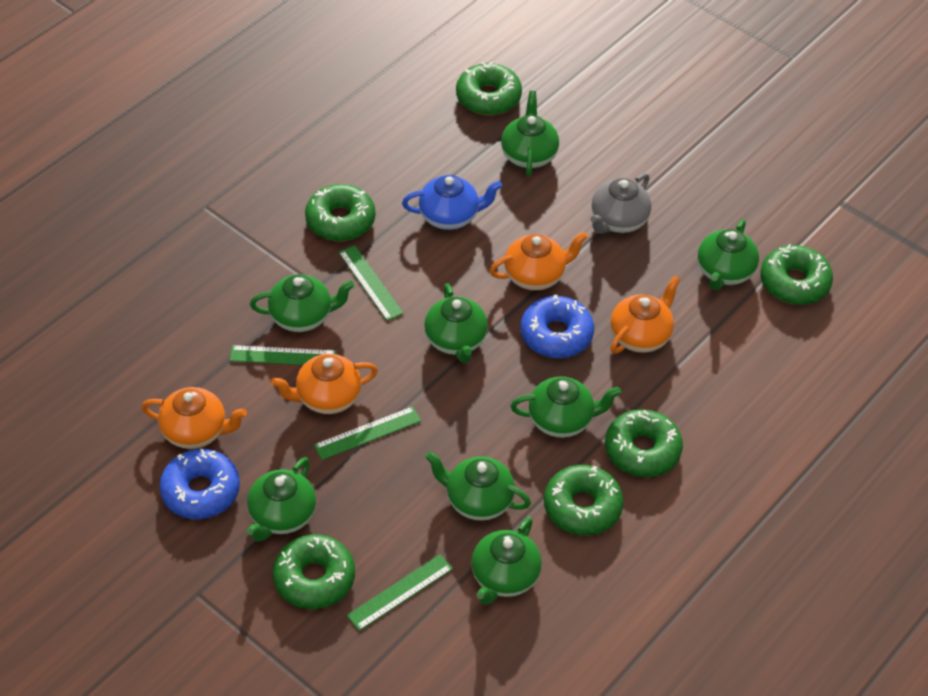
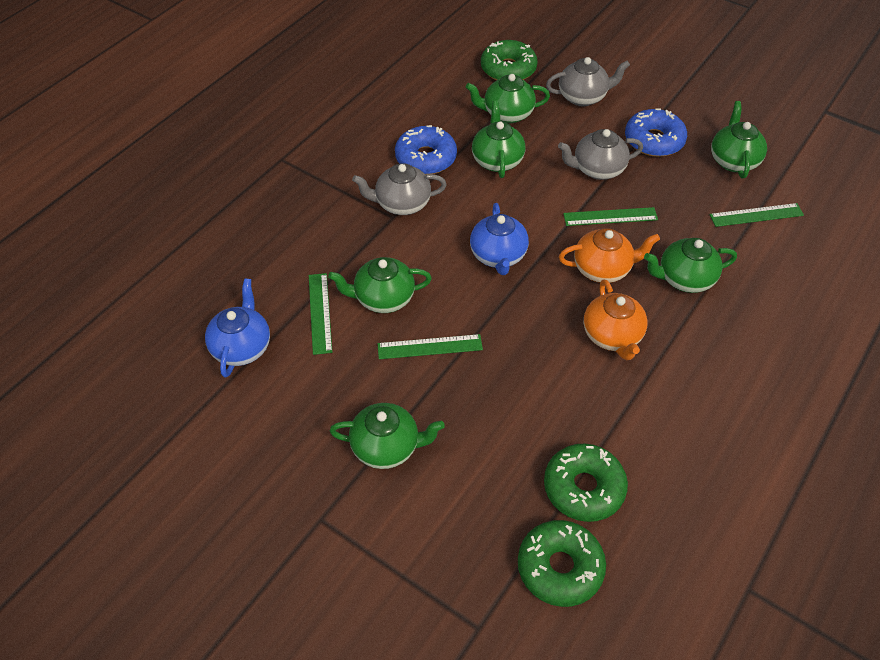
blue teapot: 1 -> 2
green donut: 6 -> 3
green teapot: 8 -> 6
grey teapot: 1 -> 3
orange teapot: 4 -> 2

